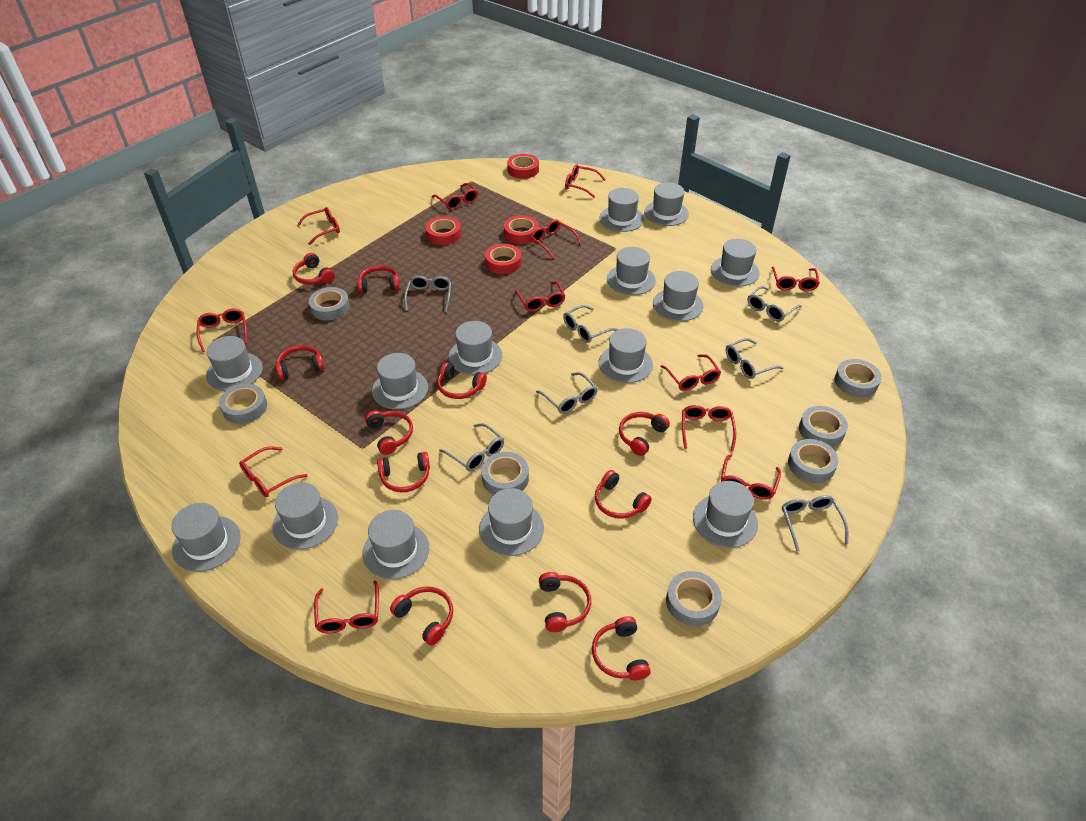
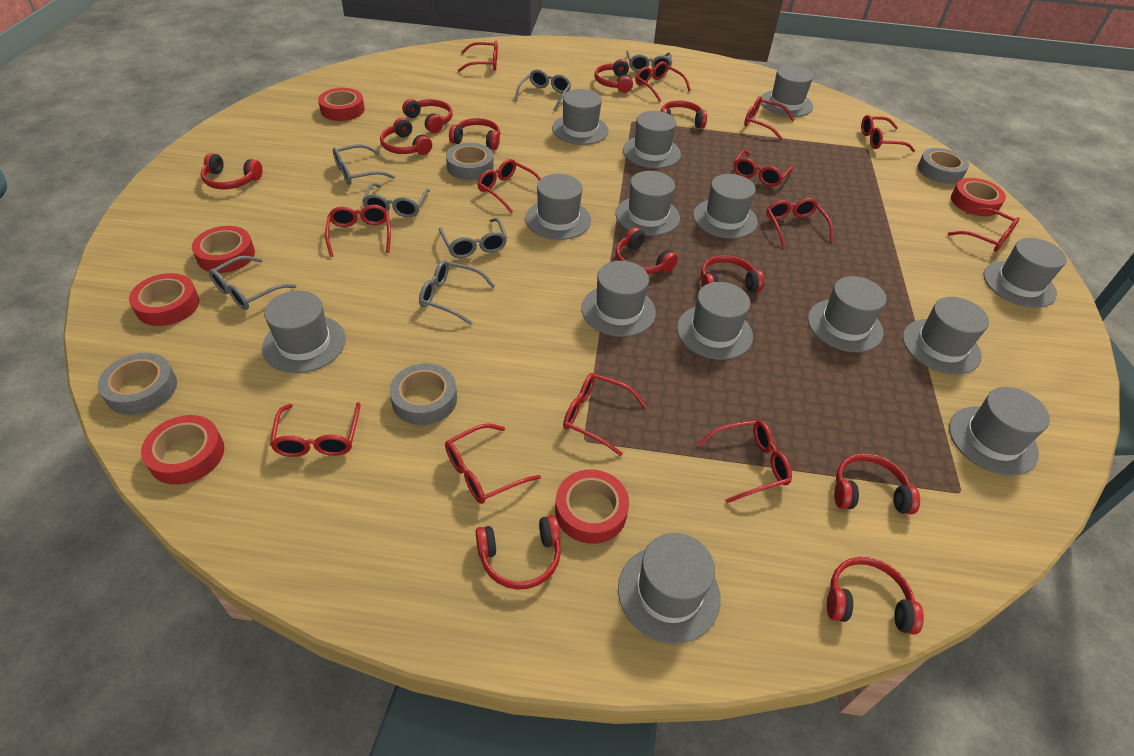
grey tape: 7 -> 4
red glasses: 12 -> 13
red tape: 4 -> 6

